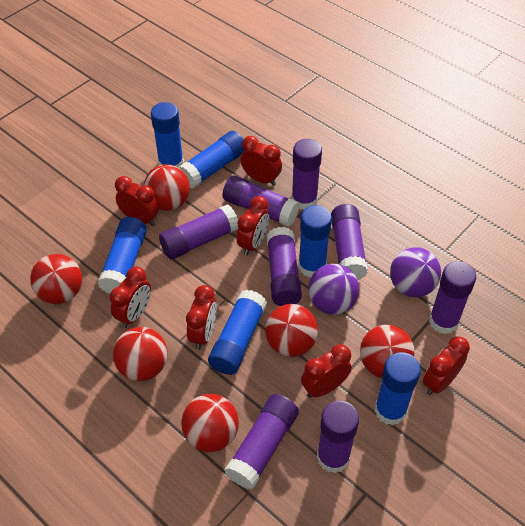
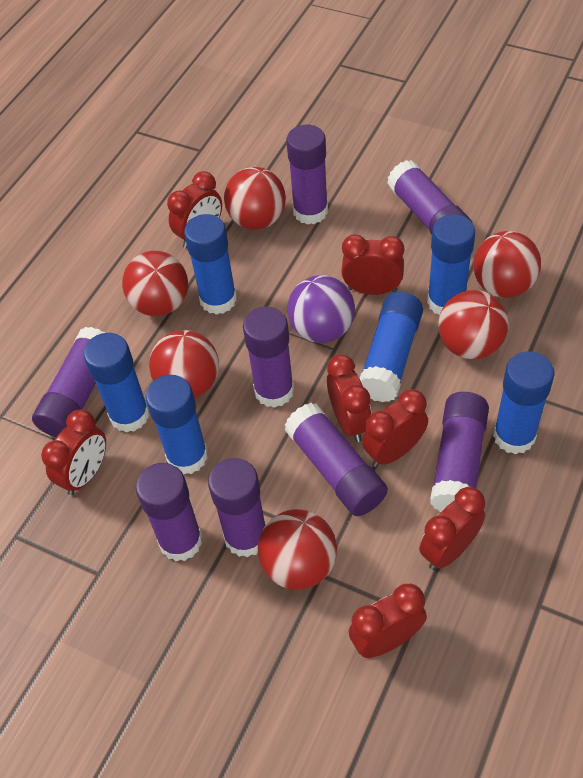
purple ball: 2 -> 1

